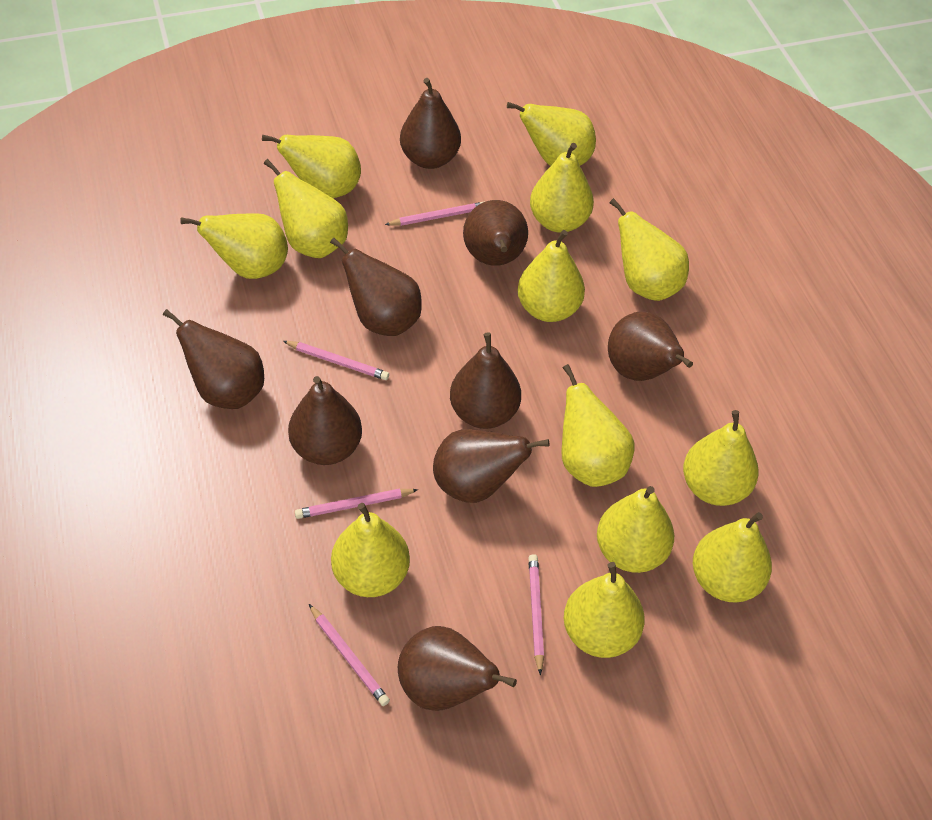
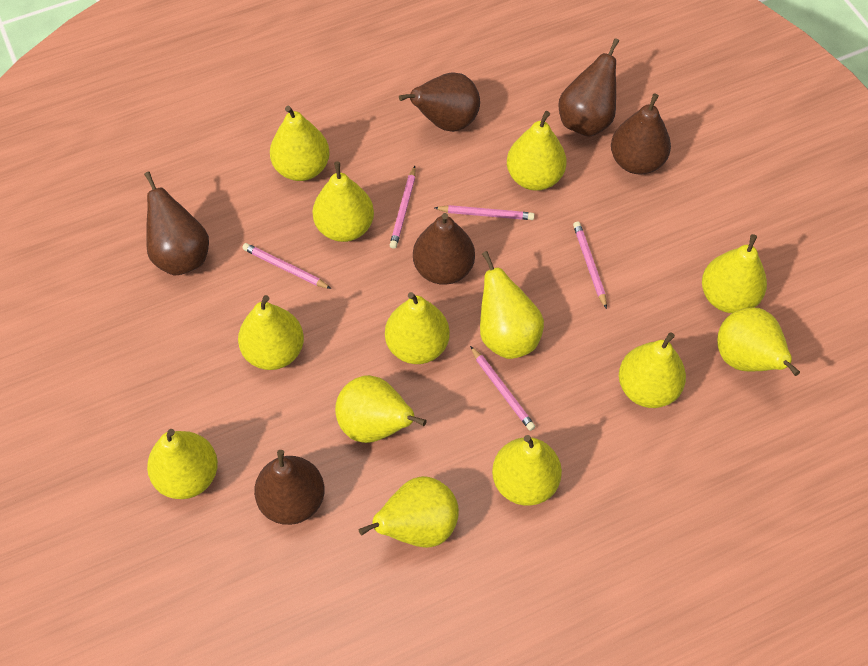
brown pear: 9 -> 6

